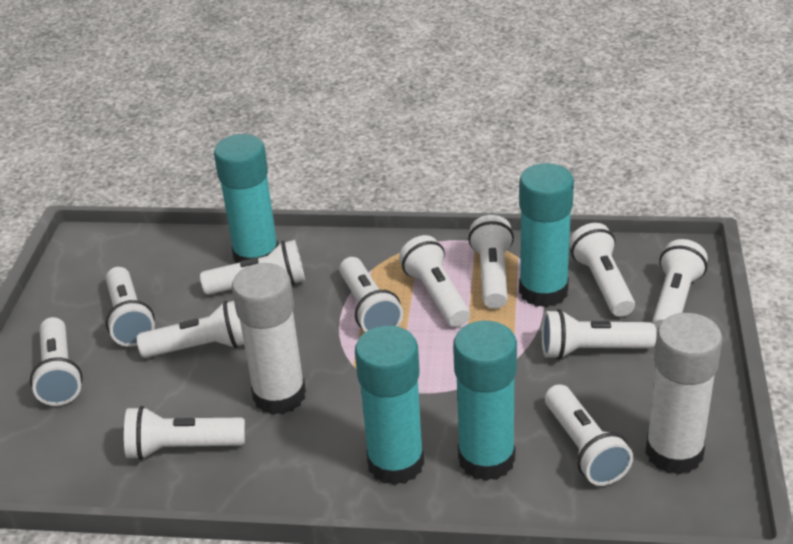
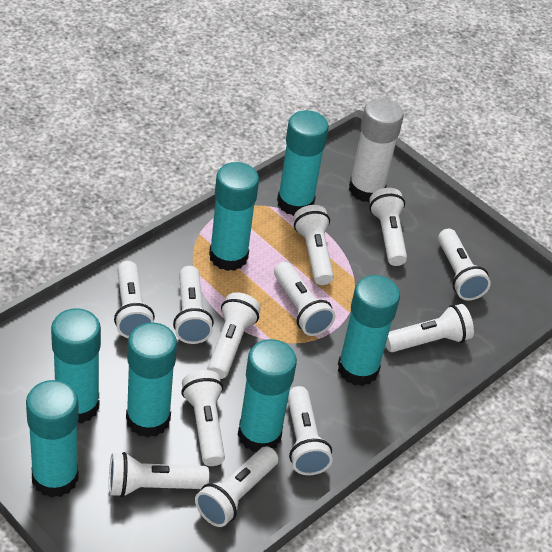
turquoise glue stick: 4 -> 7
white glue stick: 2 -> 1

